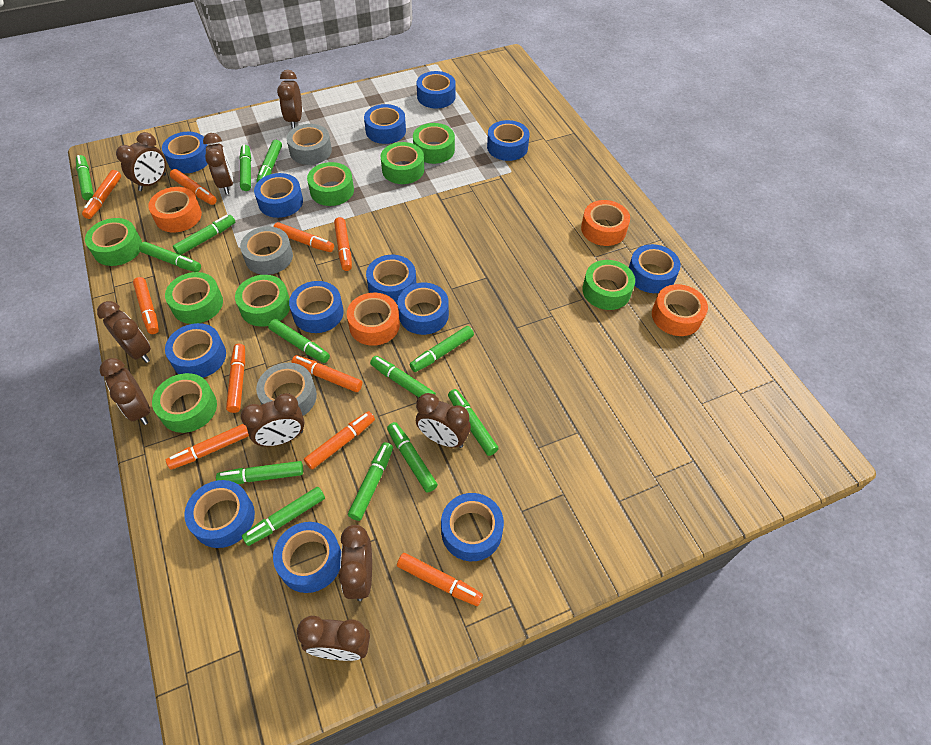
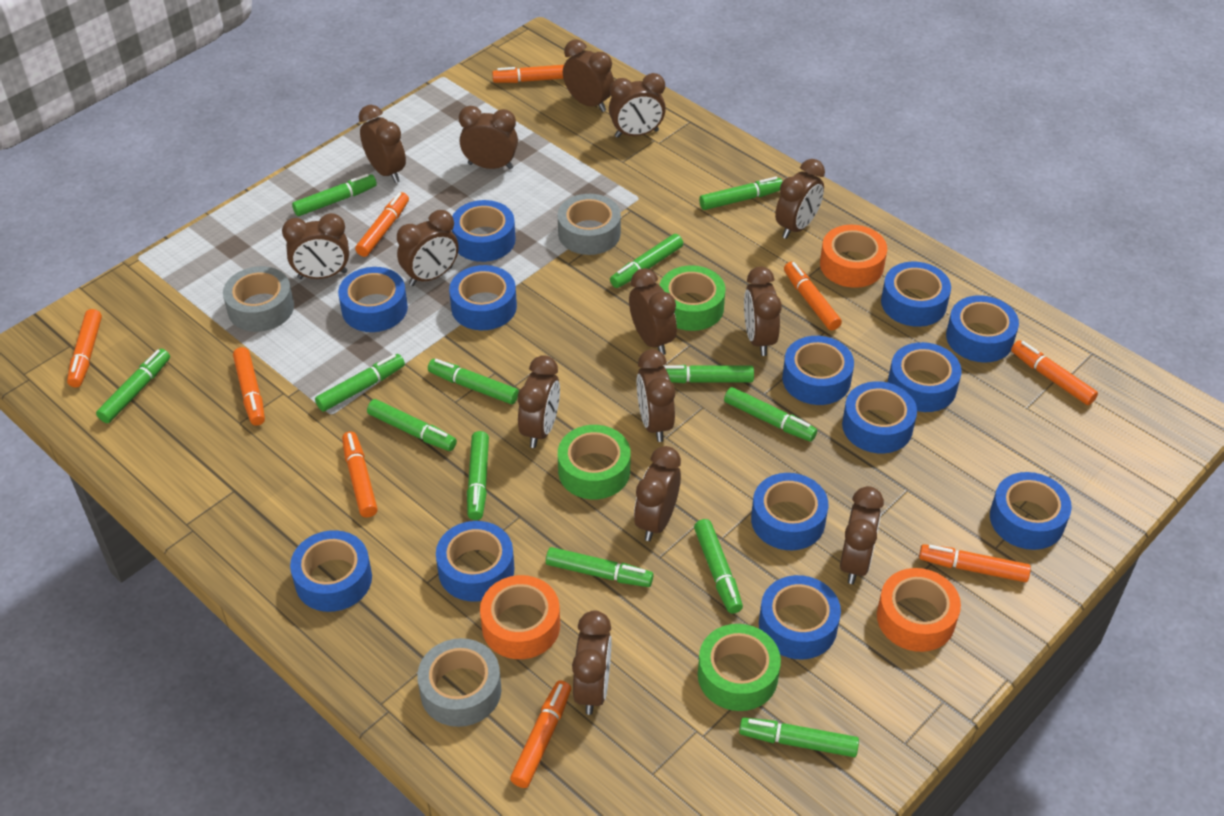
brown clock: 9 -> 14
green tape: 8 -> 3
orange marker: 10 -> 9
orange tape: 4 -> 3

